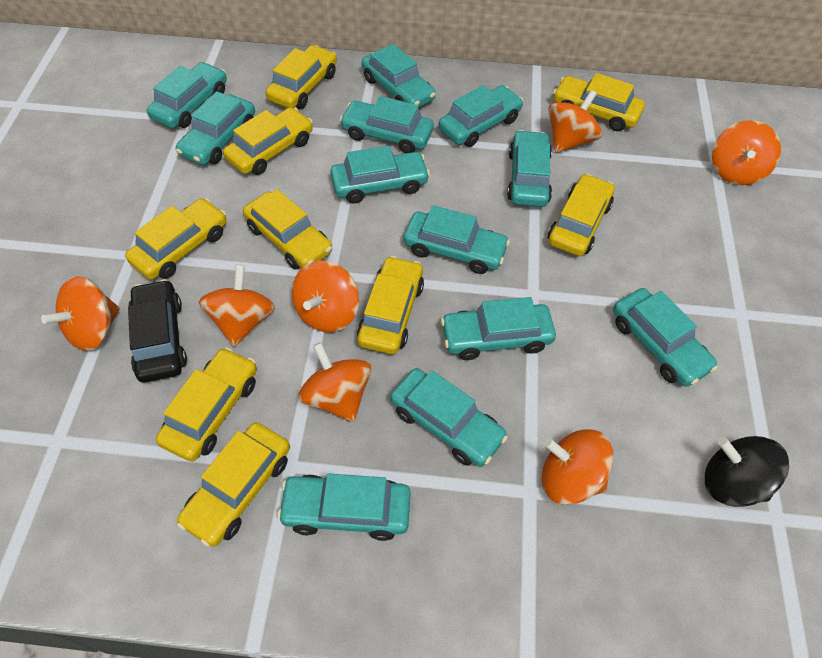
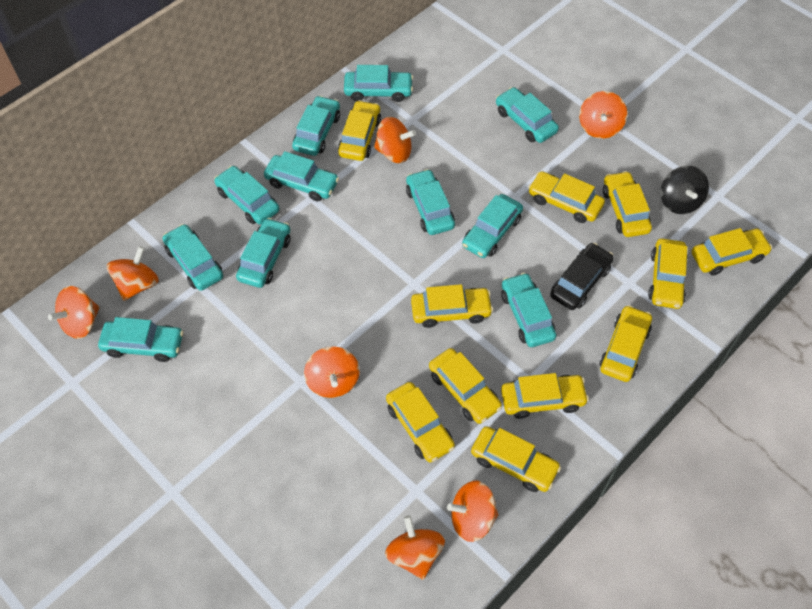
turquoise car: 12 -> 11
yellow car: 9 -> 11

